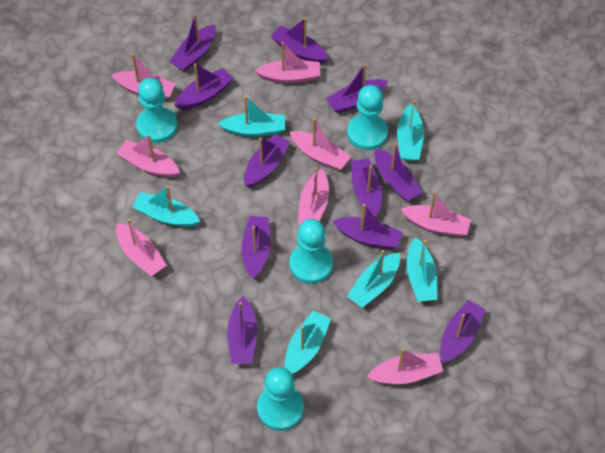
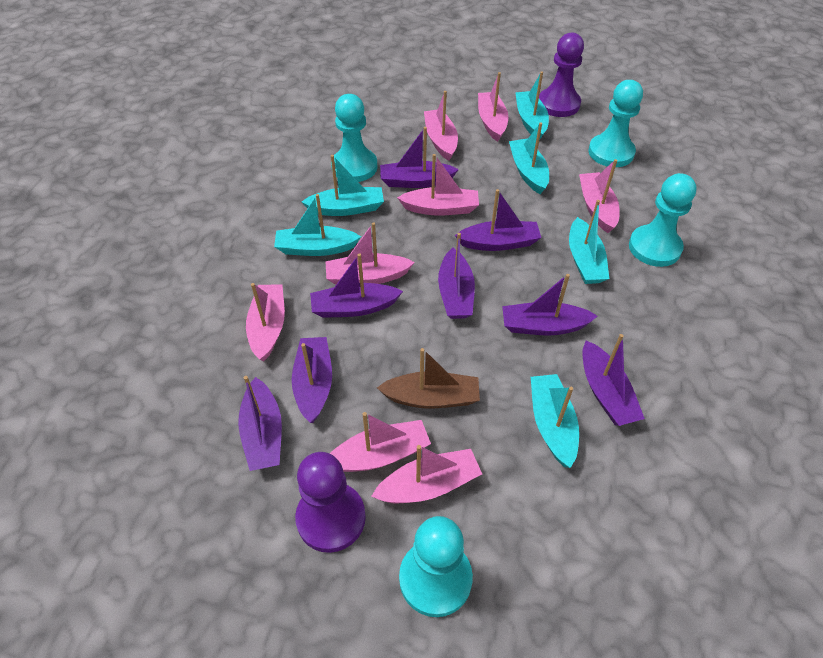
brown boat: 0 -> 1
purple boat: 11 -> 8
purple pawn: 0 -> 2

